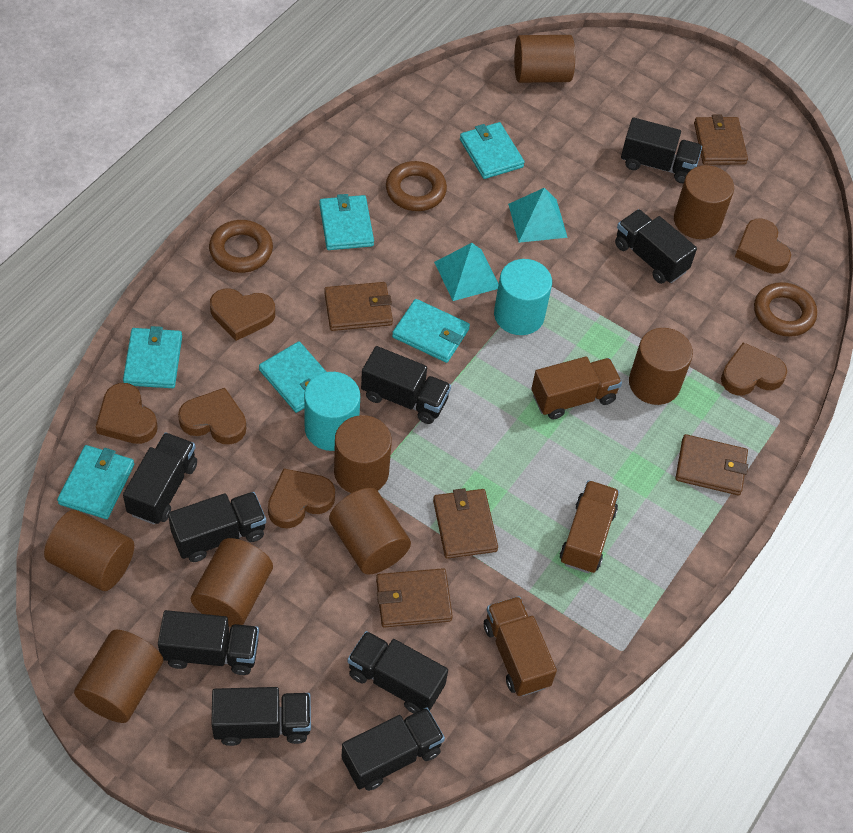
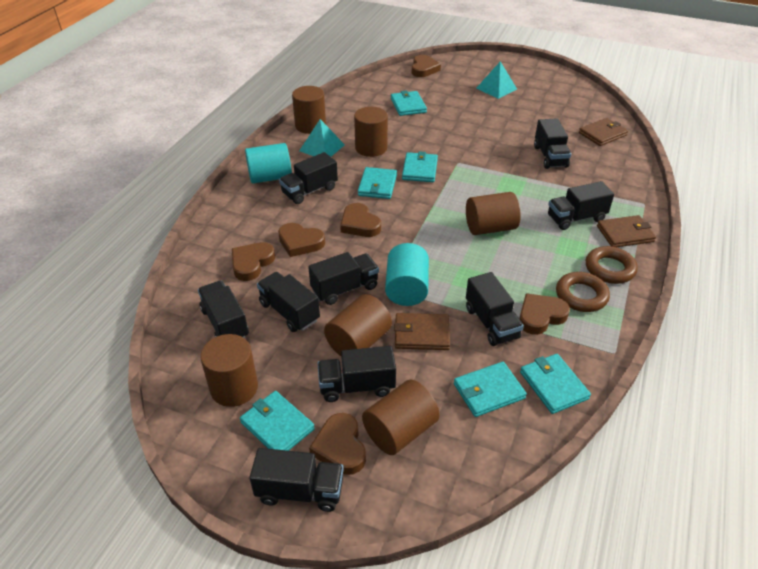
brown cylinder: 8 -> 6
brown ring: 3 -> 2
brown truck: 3 -> 0
brown wallet: 5 -> 3

